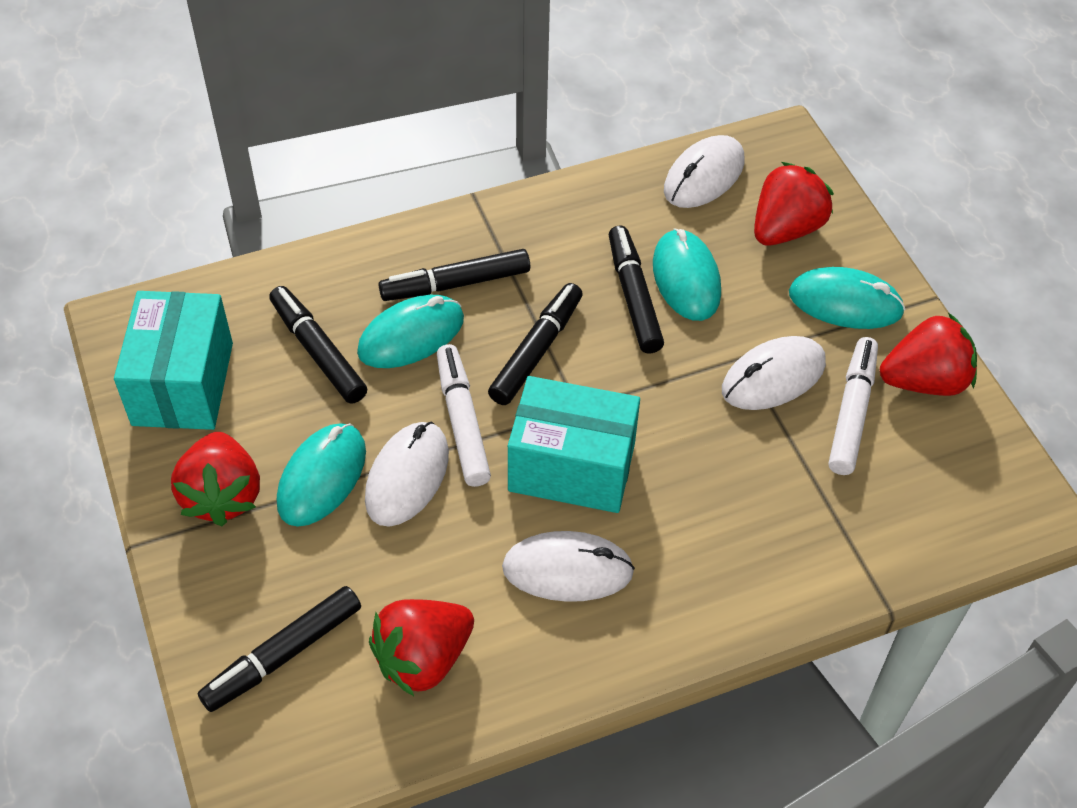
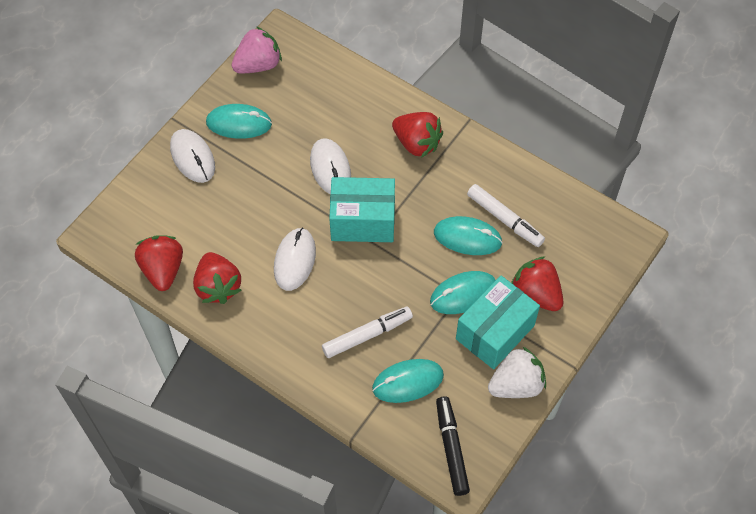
black marker: 5 -> 1
pink strawberry: 0 -> 1
white mouse: 4 -> 3
white strawberry: 0 -> 1

